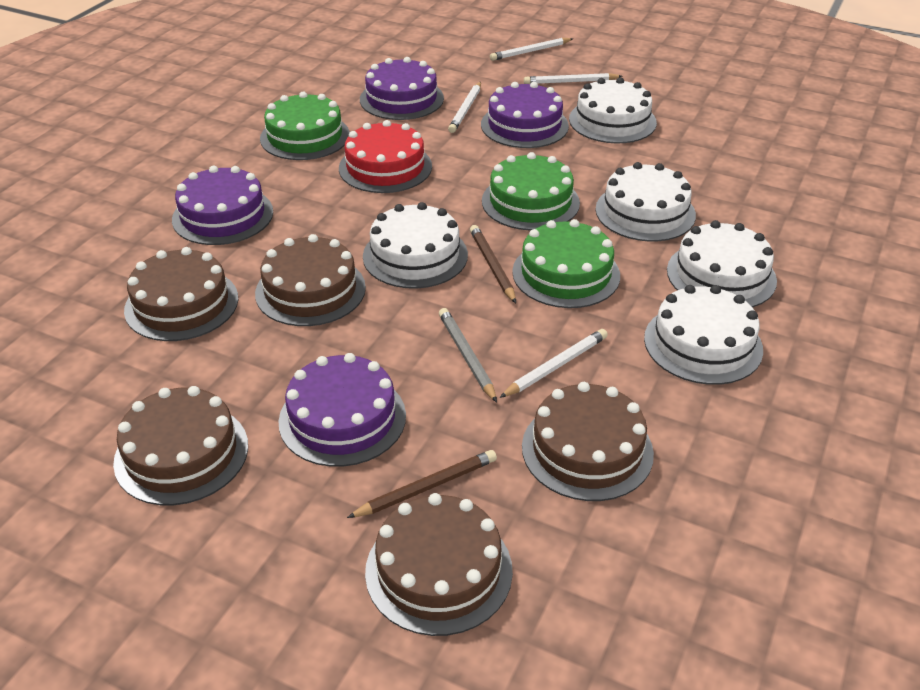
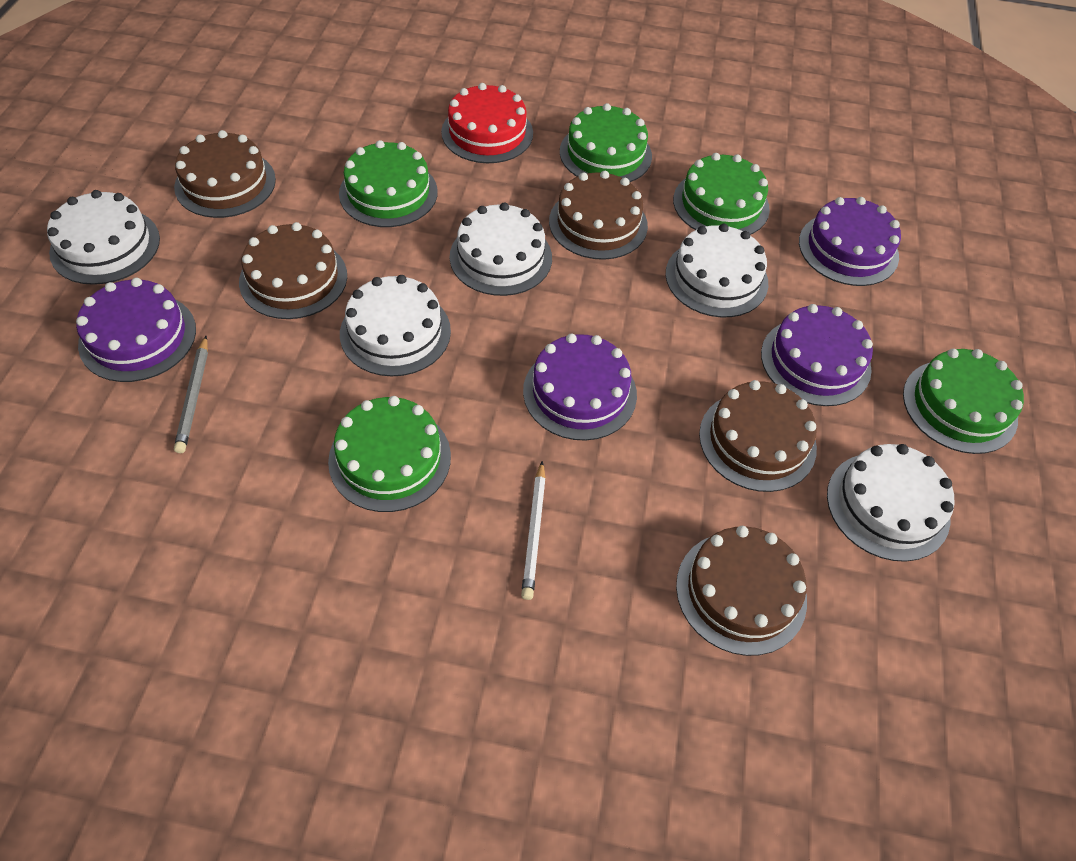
brown pencil: 2 -> 0
green cake: 3 -> 5
white pencil: 4 -> 1

